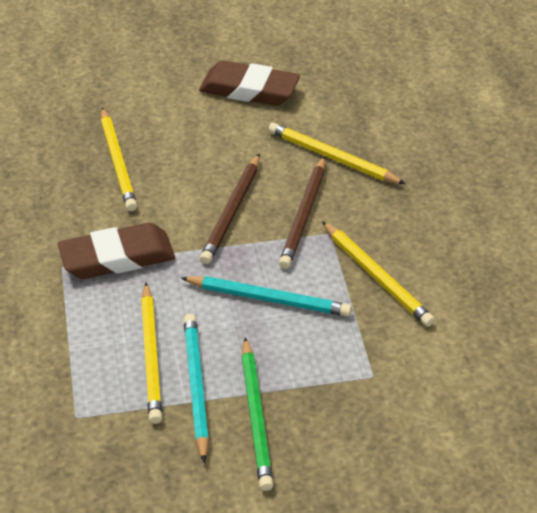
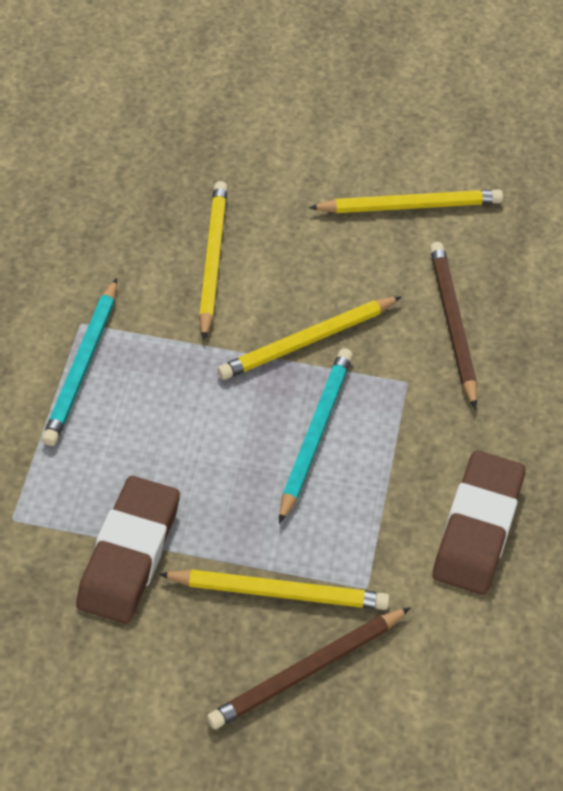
green pencil: 1 -> 0

